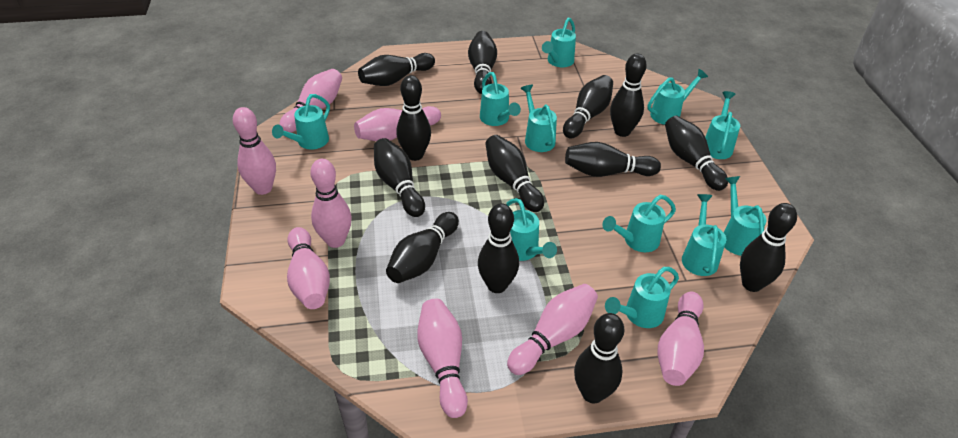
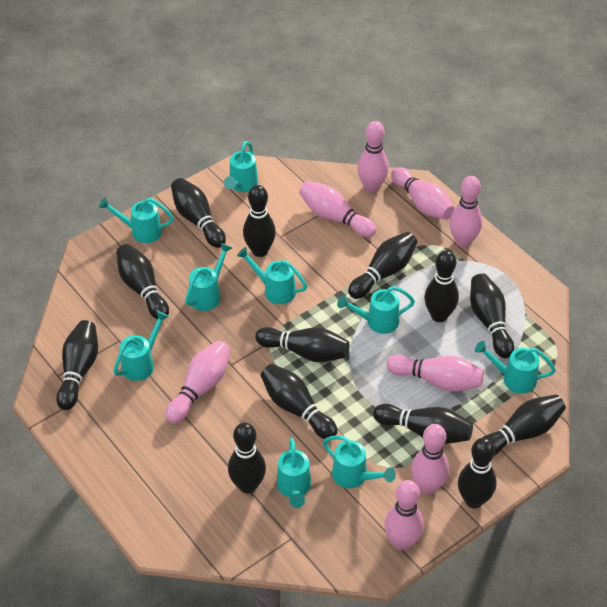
turquoise watering can: 11 -> 9

